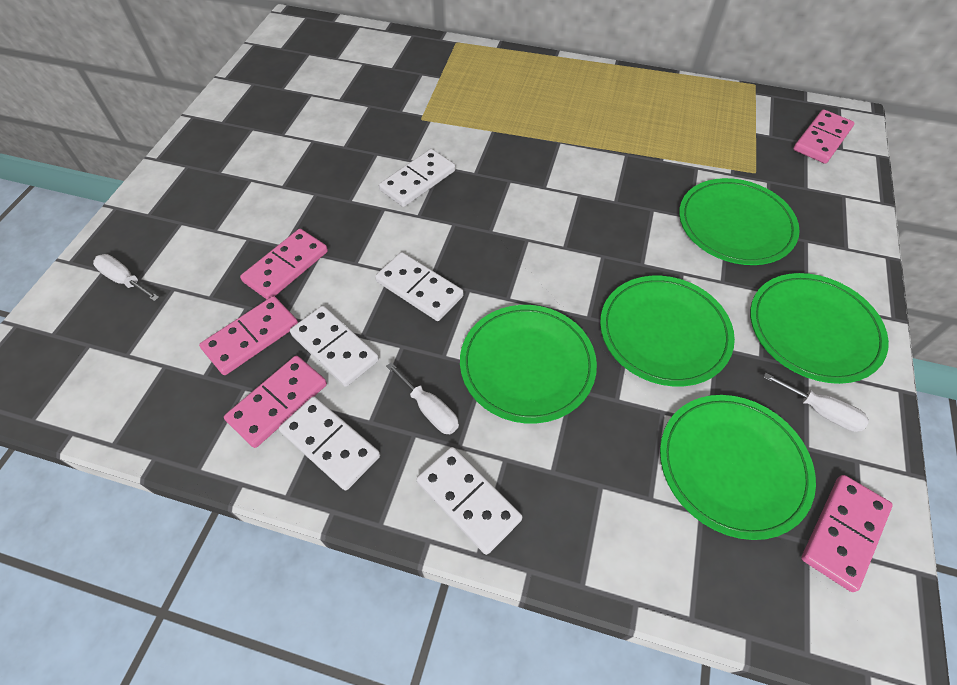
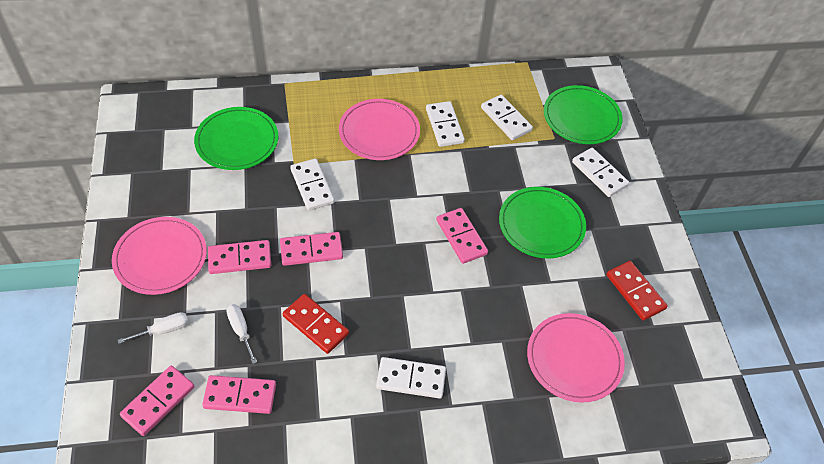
green plate: 5 -> 3
pink plate: 0 -> 3
red domino: 0 -> 2
white screwdriver: 3 -> 2

